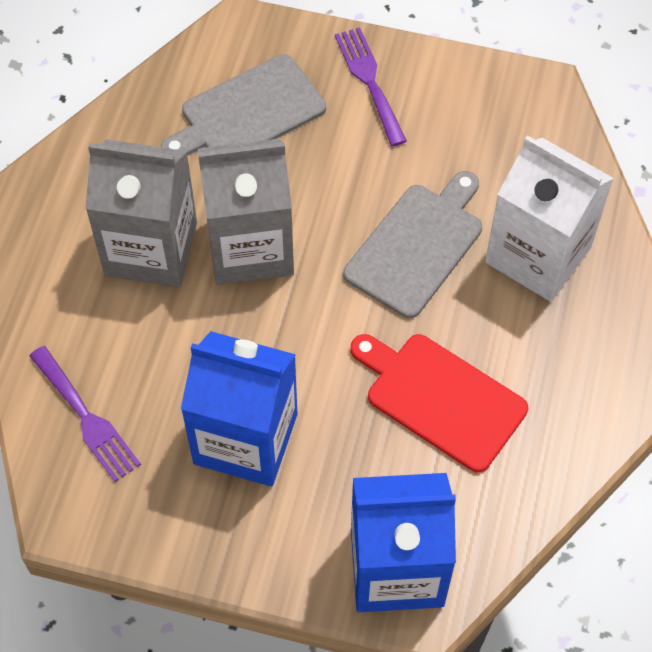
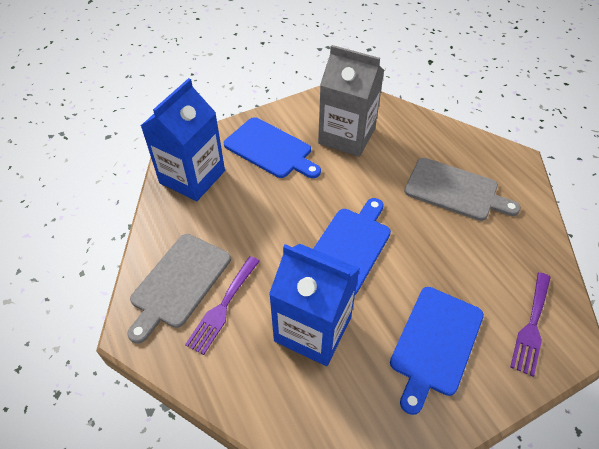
blue cutting board: 0 -> 3
grey carton: 2 -> 1
red cutting board: 1 -> 0
white carton: 1 -> 0

